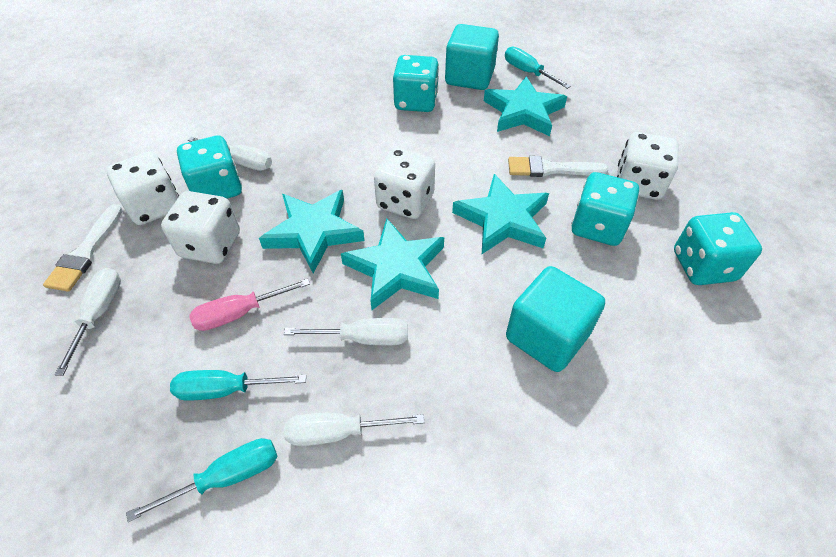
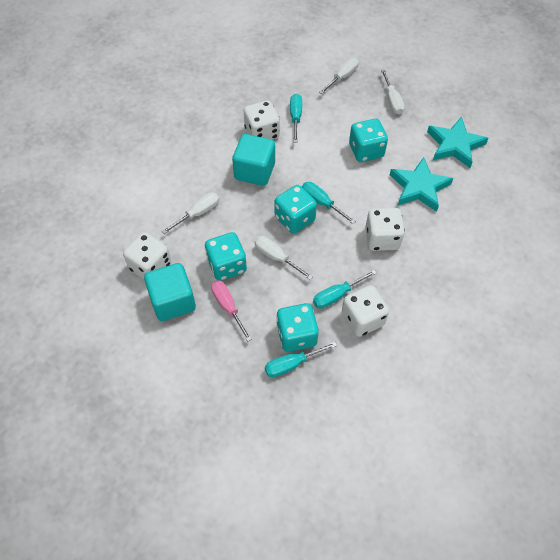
turquoise screwdriver: 3 -> 4
turquoise star: 4 -> 2
white brush: 2 -> 0

